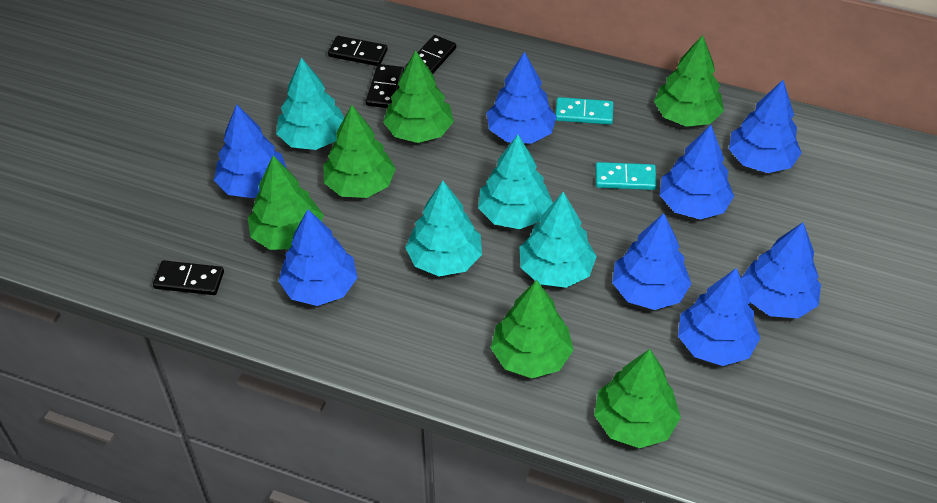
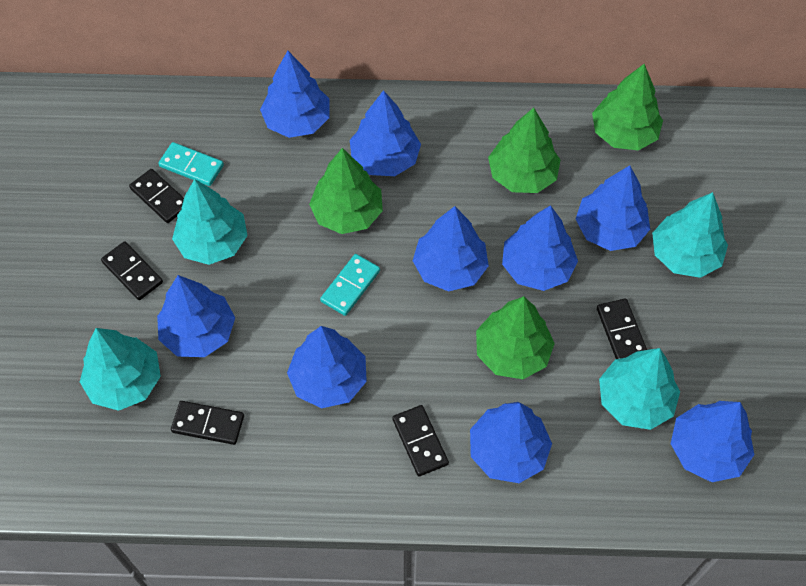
black domino: 4 -> 5
blue tree: 8 -> 9
green tree: 6 -> 4

